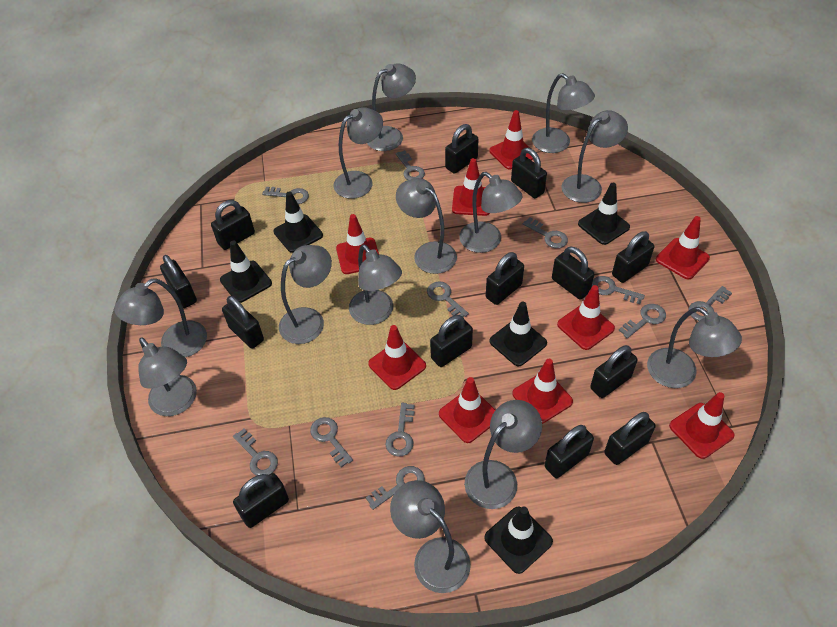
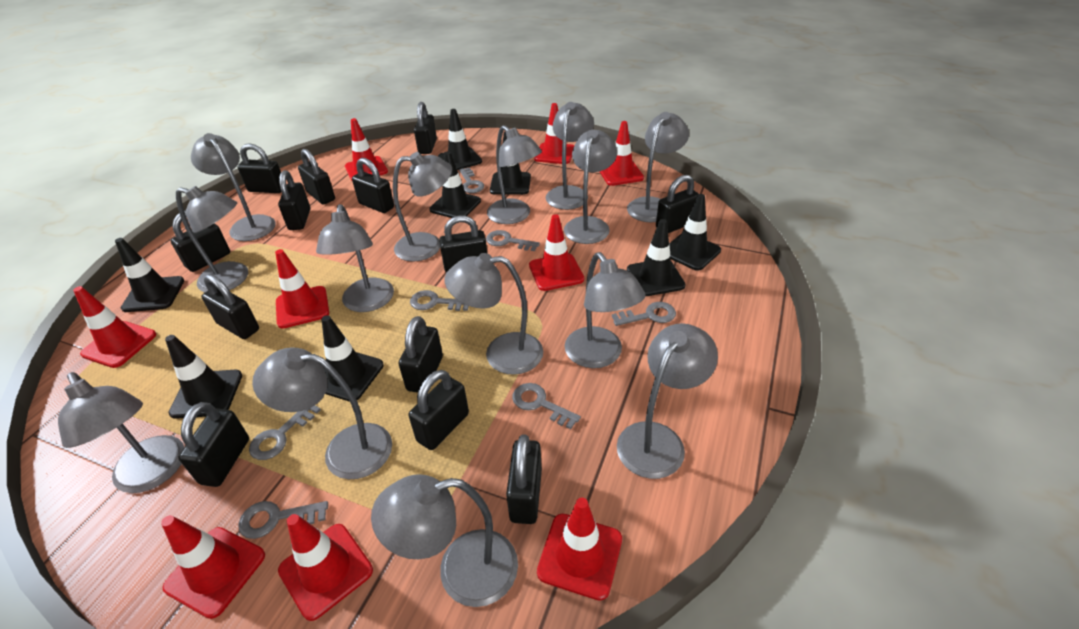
black traffic cone: 5 -> 8
grey key: 11 -> 7
grey lamp: 13 -> 14

